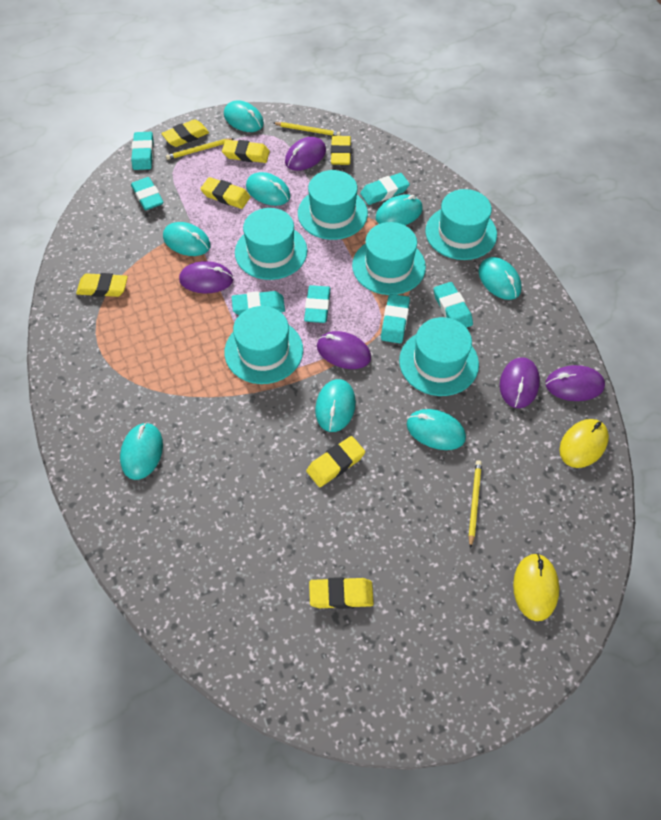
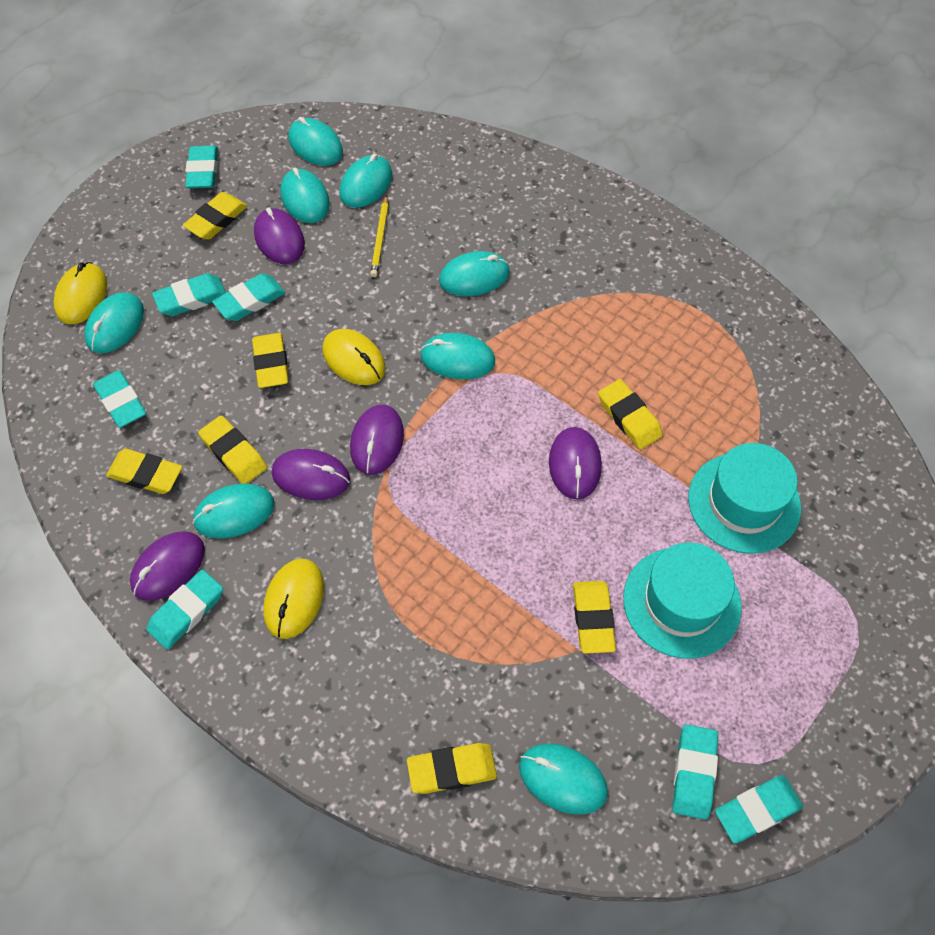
turquoise hat: 6 -> 2
yellow mouse: 2 -> 3
yellow pencil: 3 -> 1

